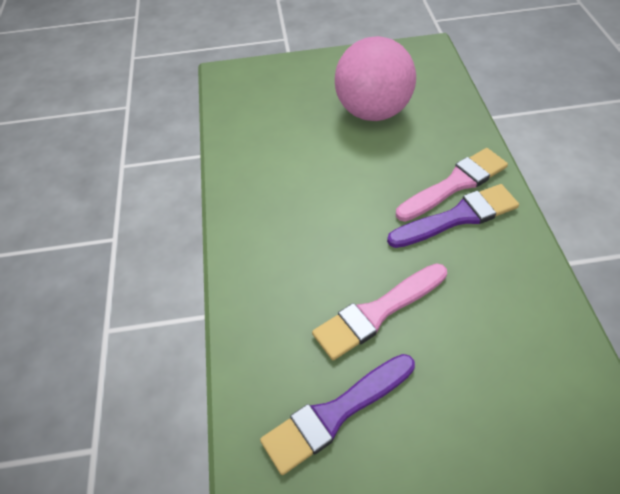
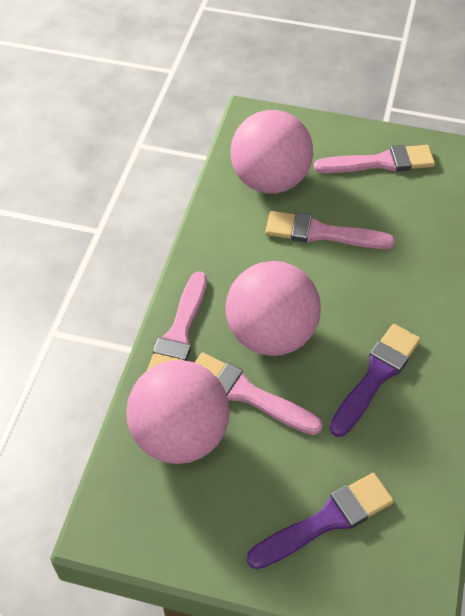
pink ball: 1 -> 3
pink brush: 2 -> 4

